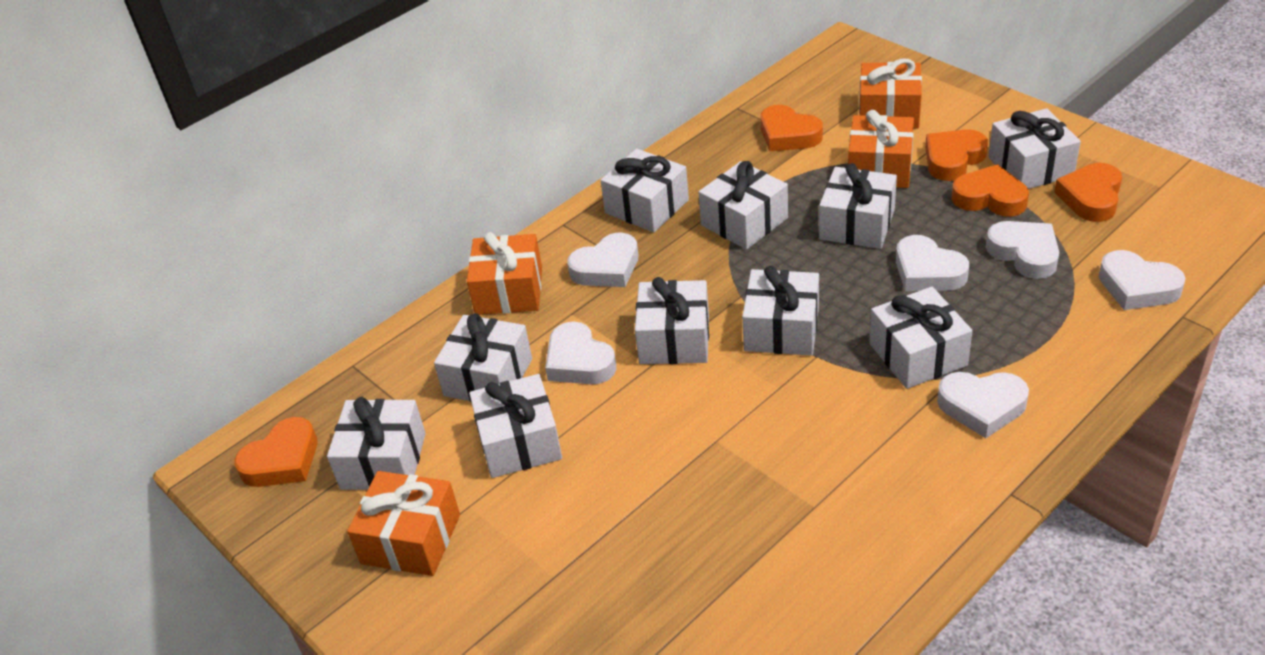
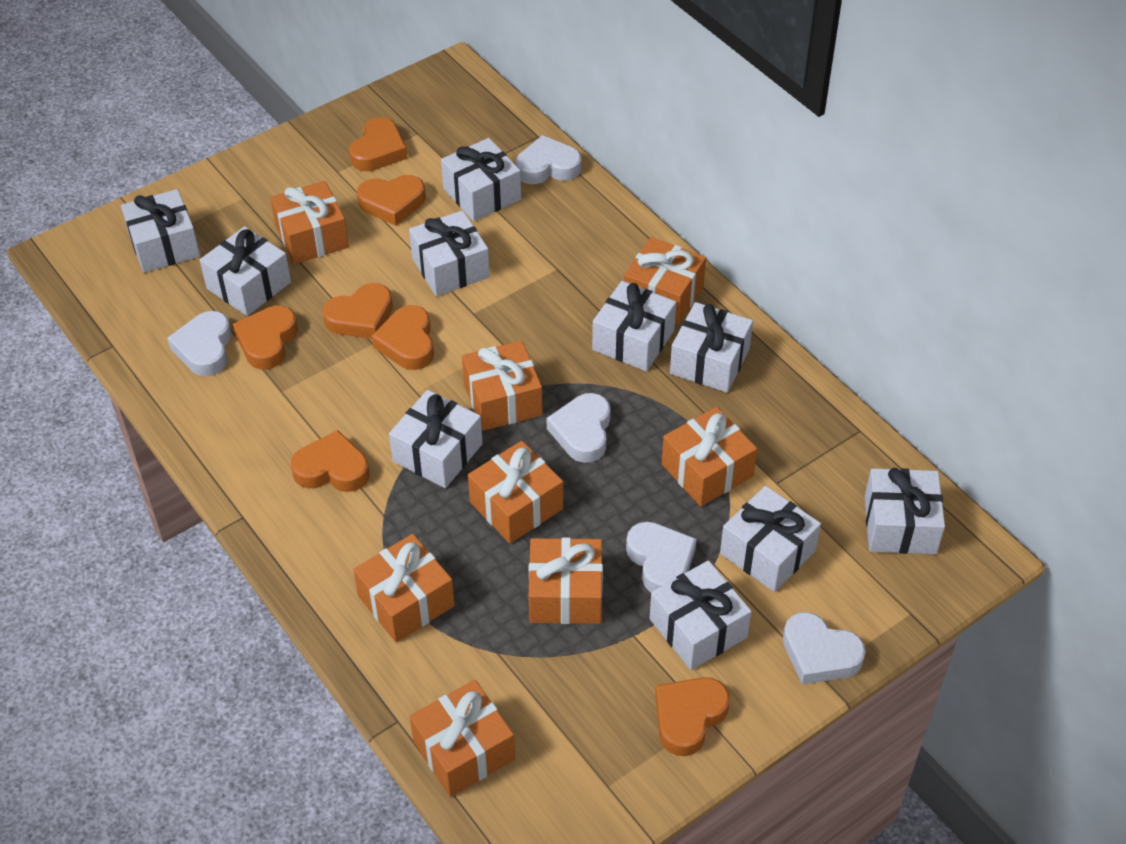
orange gift: 4 -> 8
orange heart: 5 -> 7
white heart: 6 -> 5

